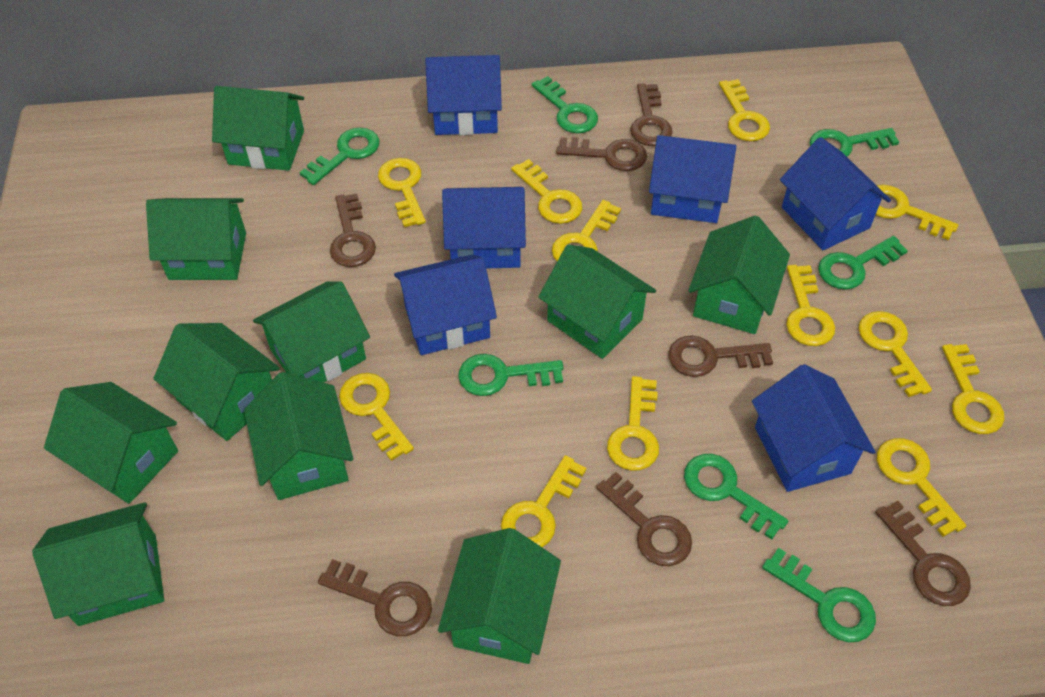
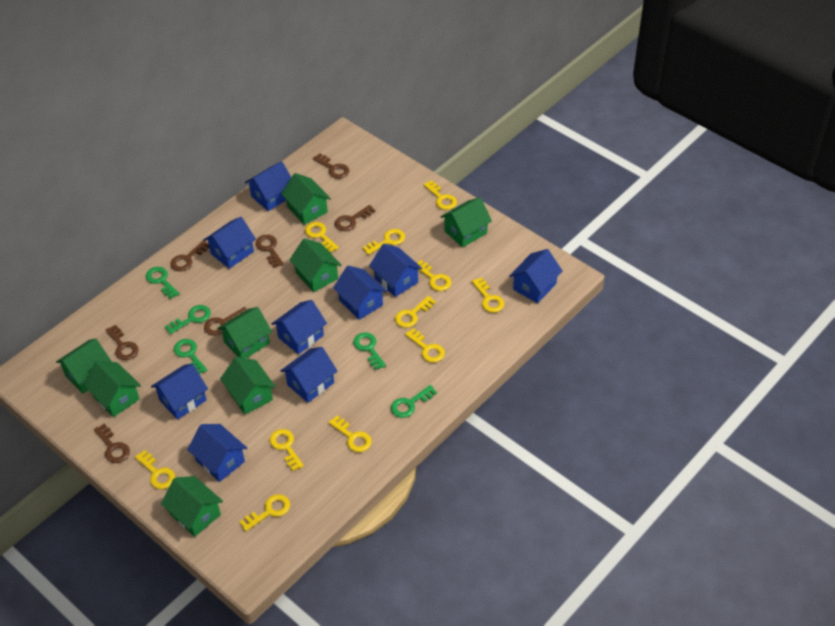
blue house: 6 -> 9
green house: 10 -> 8
green key: 7 -> 5
yellow key: 12 -> 11

